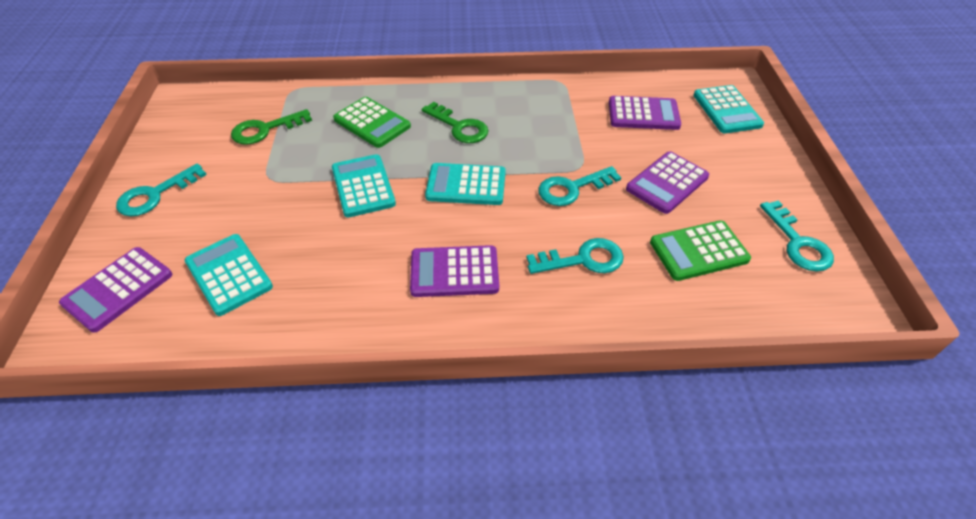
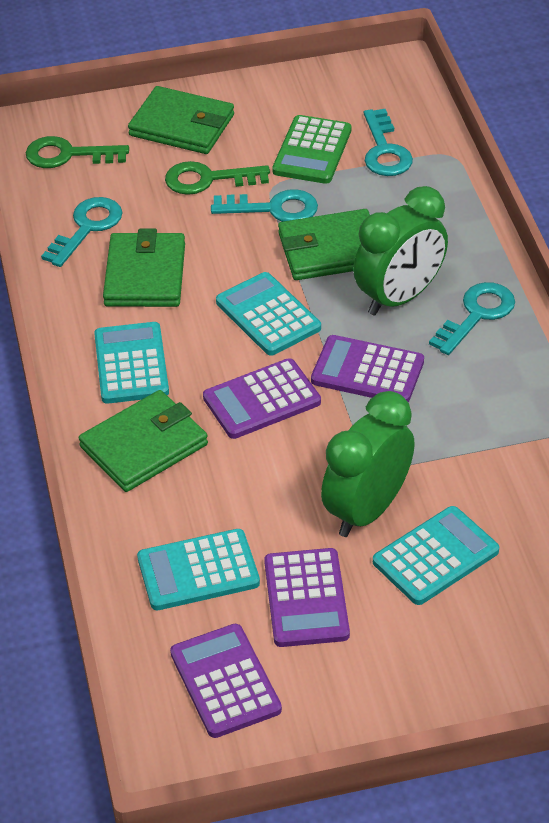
green calculator: 2 -> 1
green clock: 0 -> 2
green wallet: 0 -> 4

